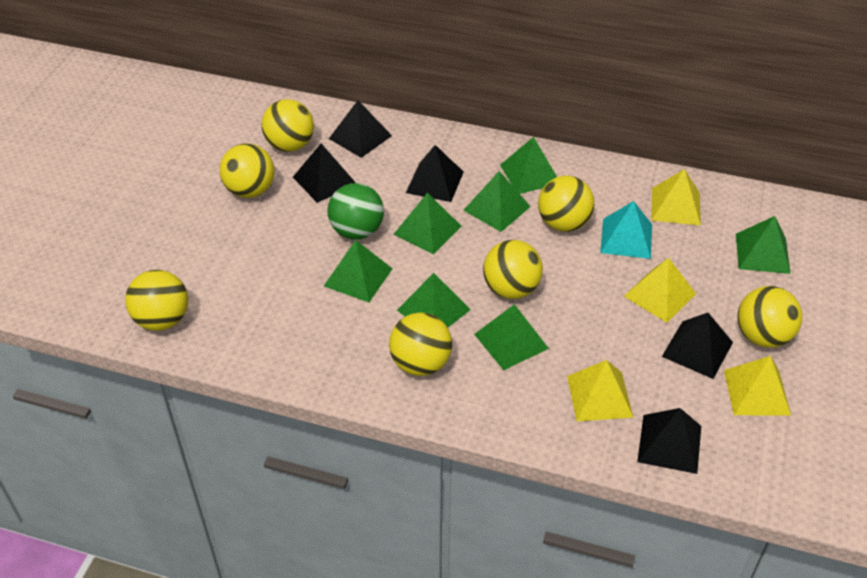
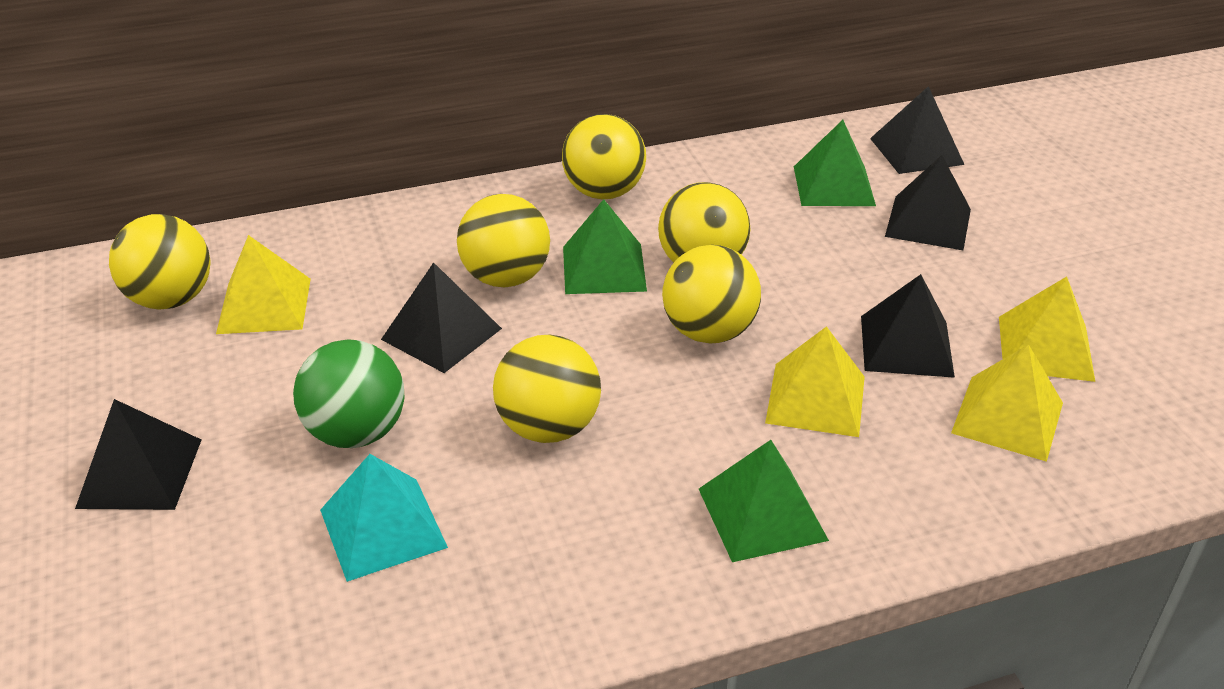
green pyramid: 7 -> 3
yellow ball: 7 -> 6

